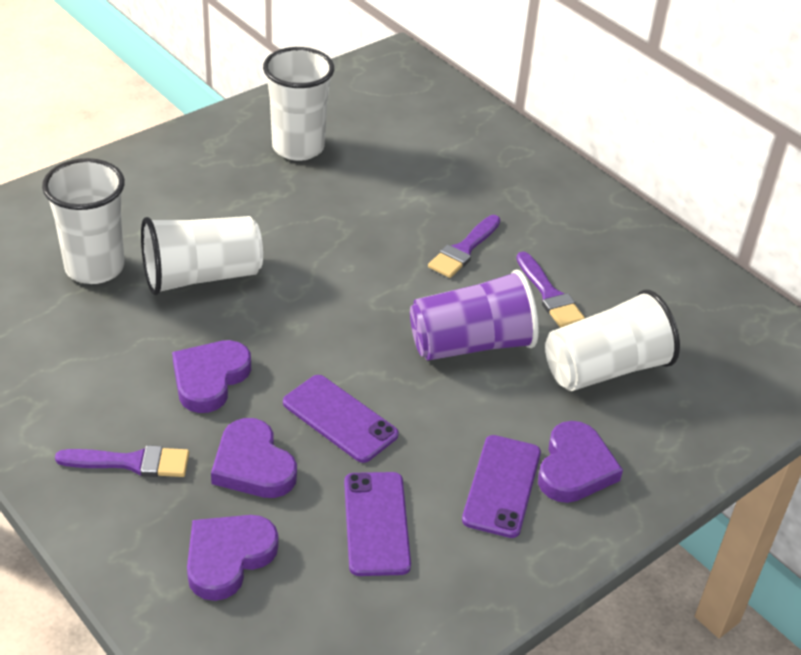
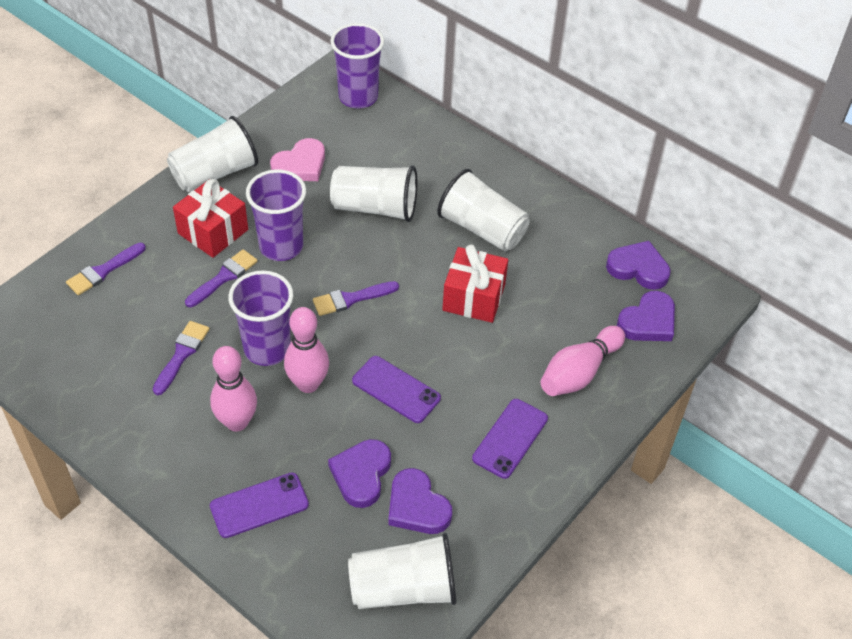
pink bowling pin: 0 -> 3
pink heart: 0 -> 1
purple brush: 3 -> 4
purple cup: 1 -> 3
red gift: 0 -> 2

